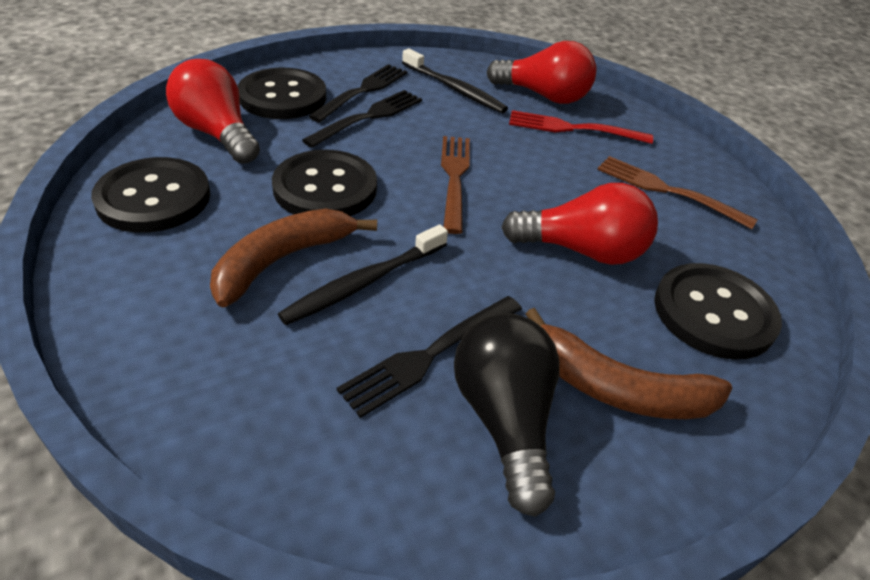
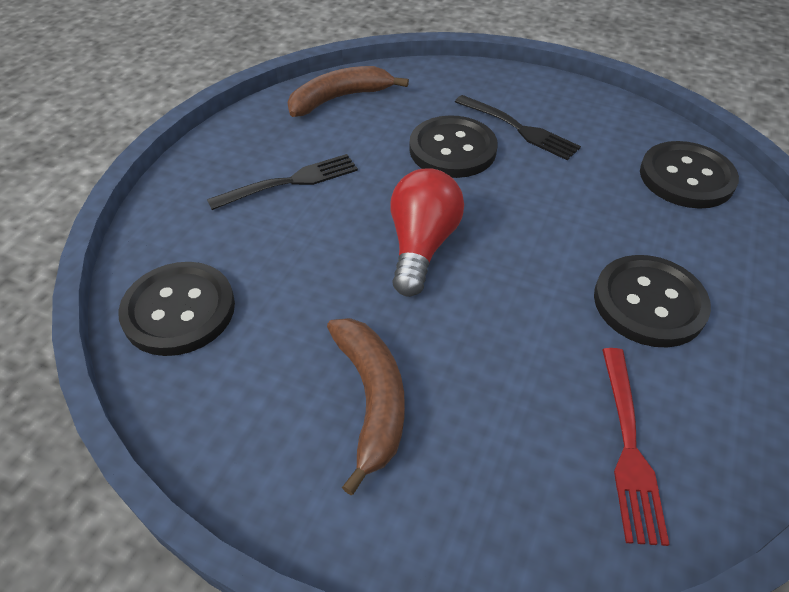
black fork: 3 -> 2
black light bulb: 1 -> 0
black toothbrush: 2 -> 0
brown fork: 2 -> 0
red light bulb: 3 -> 1

